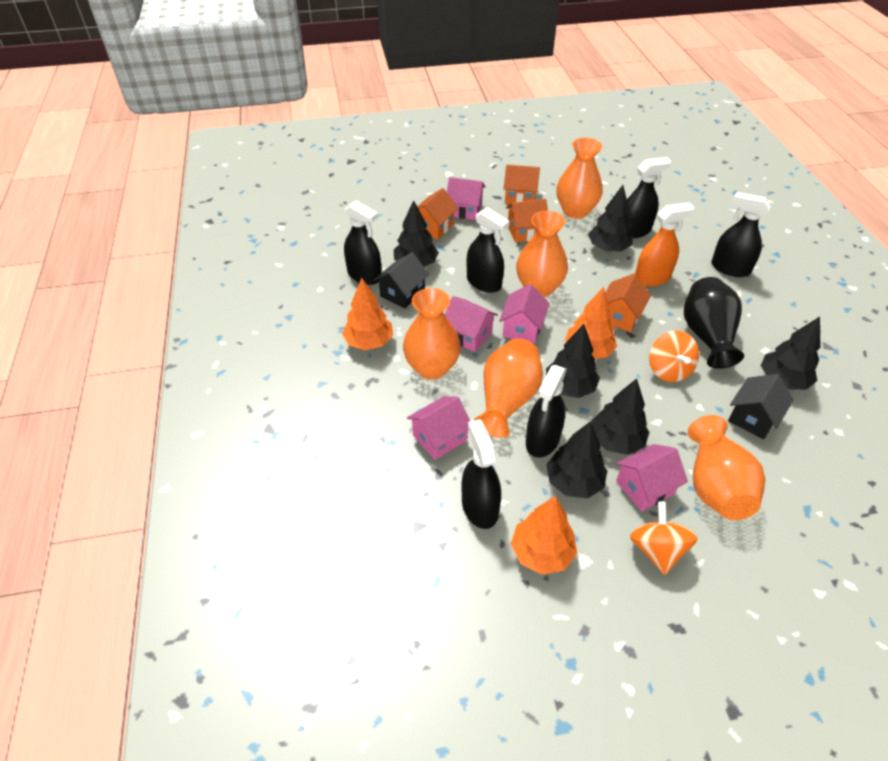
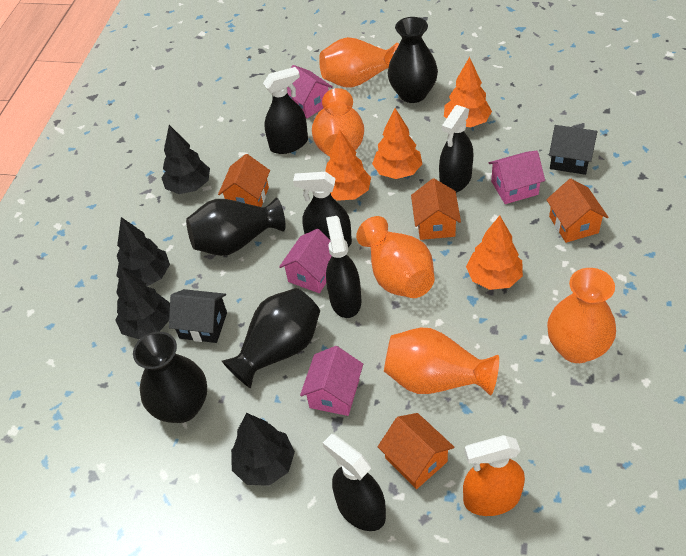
black spray bottle: 6 -> 5
black tree: 6 -> 4
black vase: 1 -> 4
orange spinning top: 2 -> 0
orange tree: 3 -> 4
pink house: 5 -> 4

